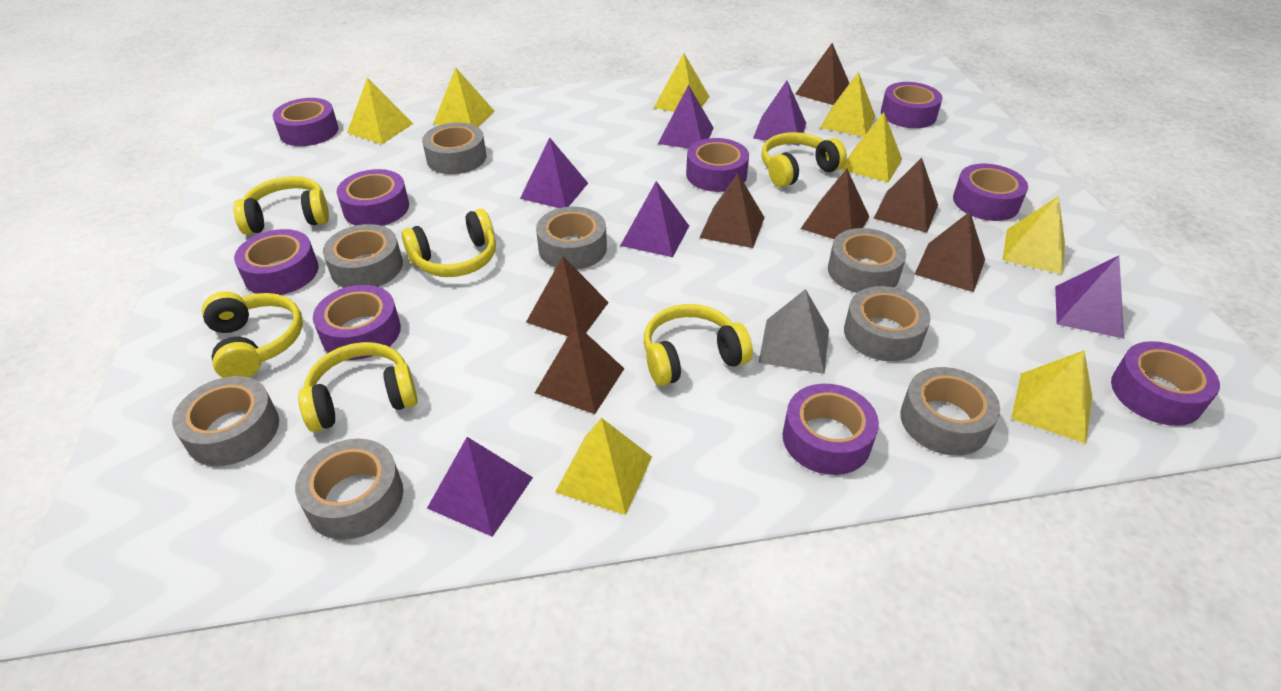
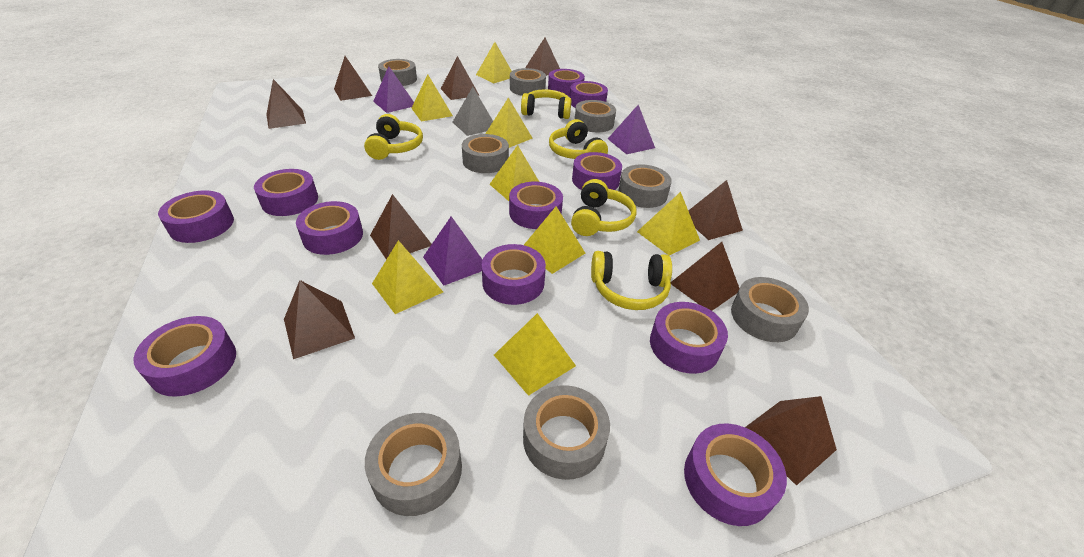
brown pyramid: 7 -> 9
purple pyramid: 6 -> 3
purple tape: 9 -> 11
yellow headphones: 6 -> 5

